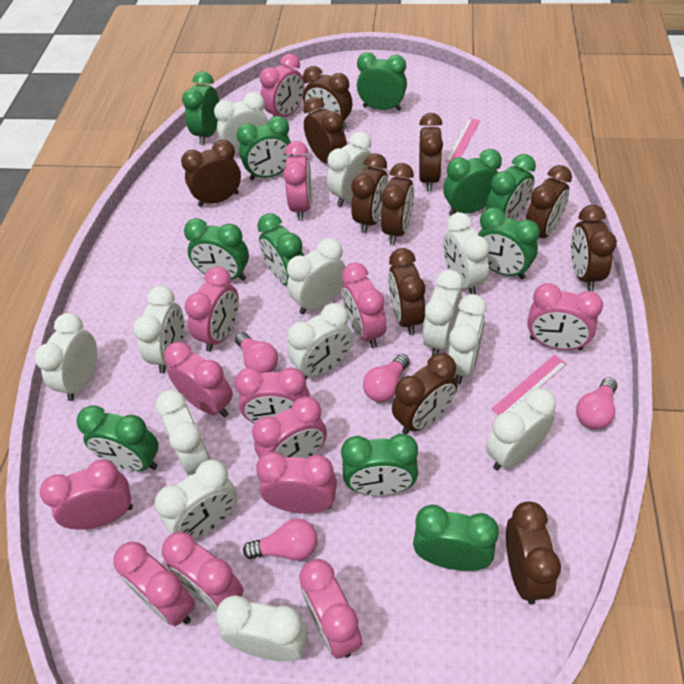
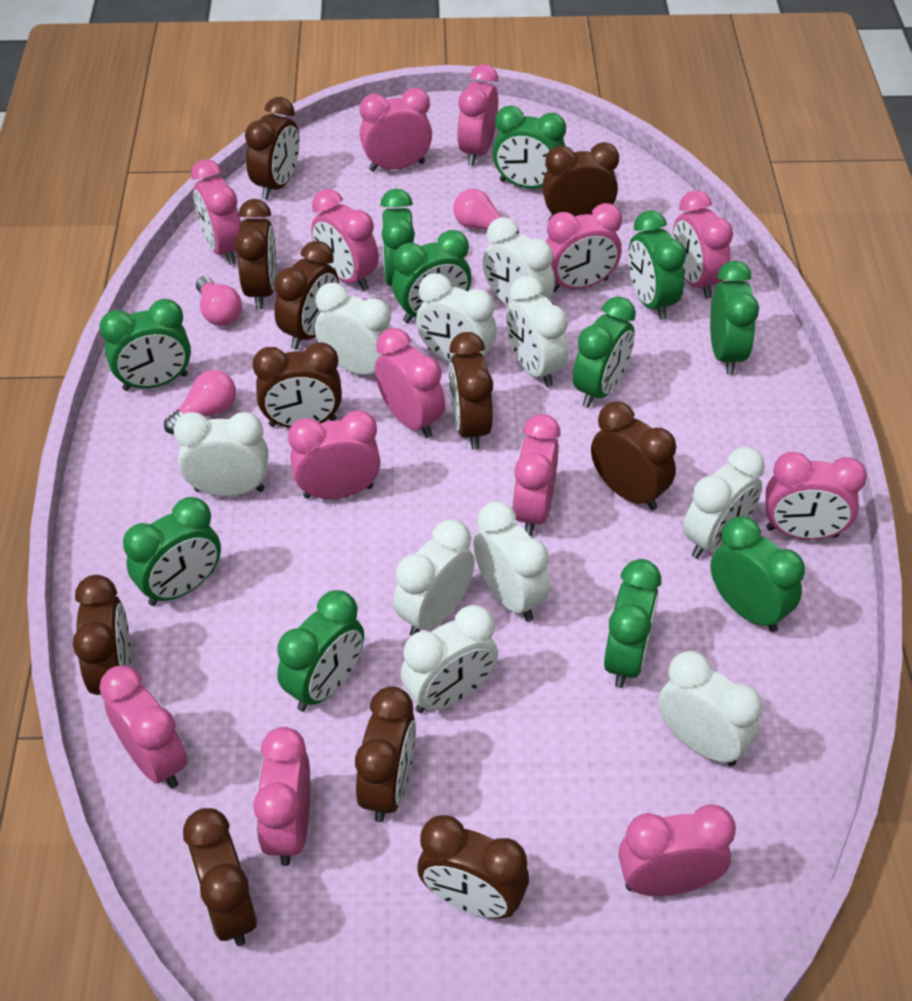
pink light bulb: 4 -> 3
pink ruler: 2 -> 0
white clock: 13 -> 10

